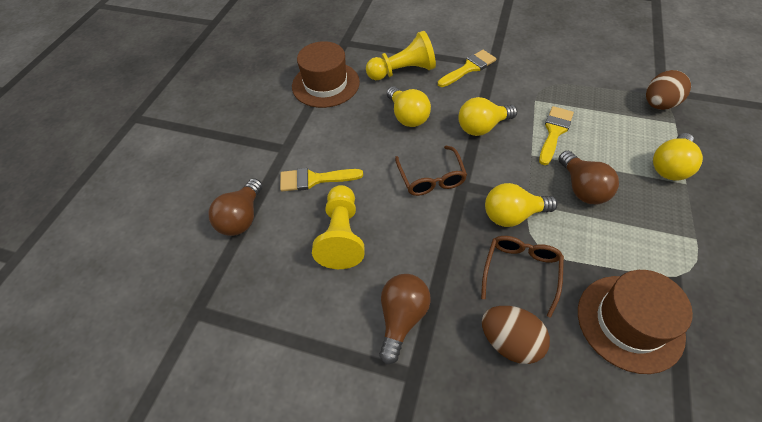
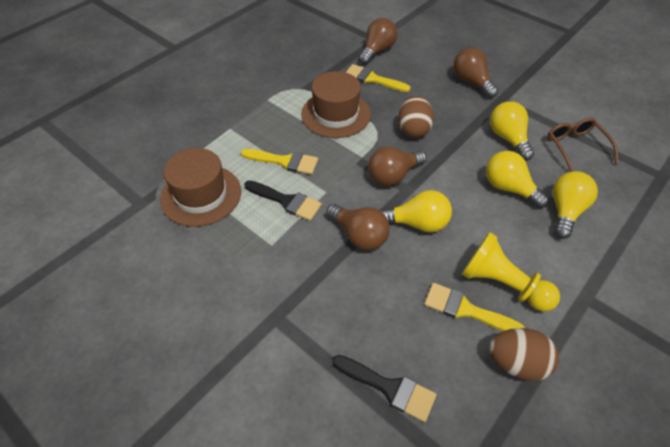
black brush: 0 -> 2
brown glasses: 2 -> 1
brown light bulb: 3 -> 4
yellow pawn: 2 -> 1

